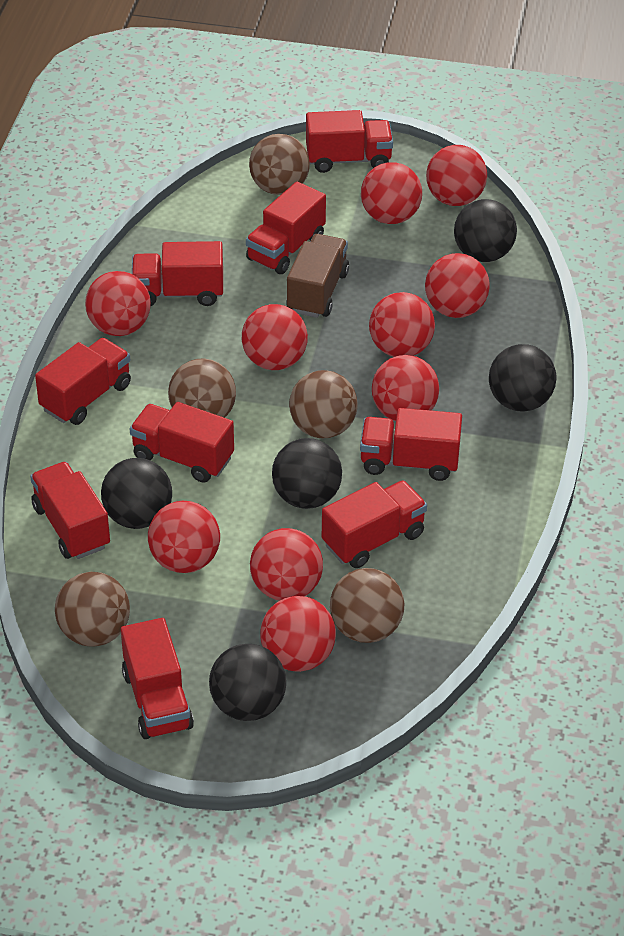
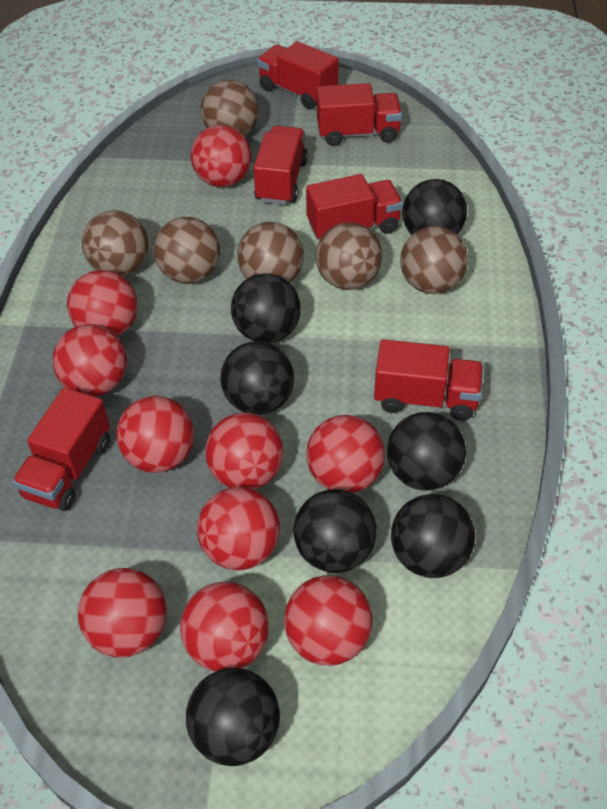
black ball: 5 -> 7
brown ball: 5 -> 6
brown truck: 1 -> 0
red truck: 9 -> 6

